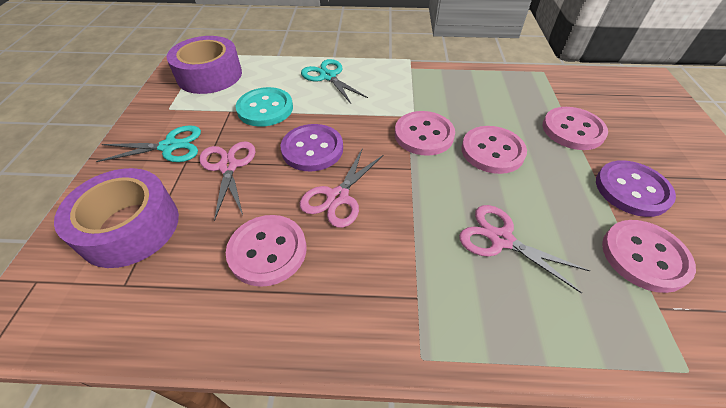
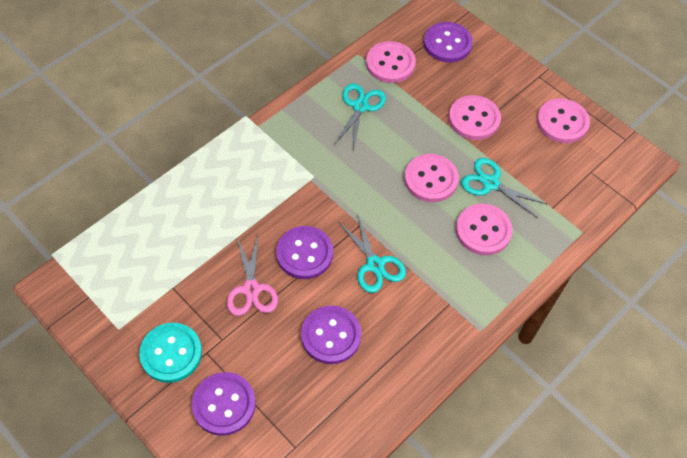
pink scissors: 3 -> 1
purple button: 2 -> 4
purple tape: 2 -> 0
turquoise scissors: 2 -> 3

